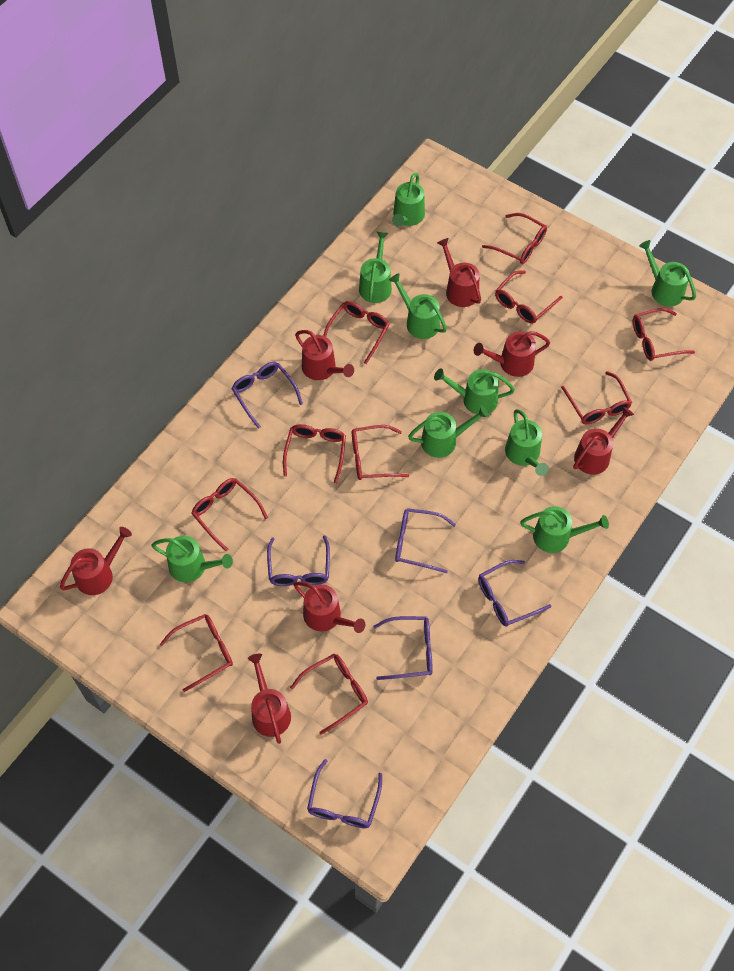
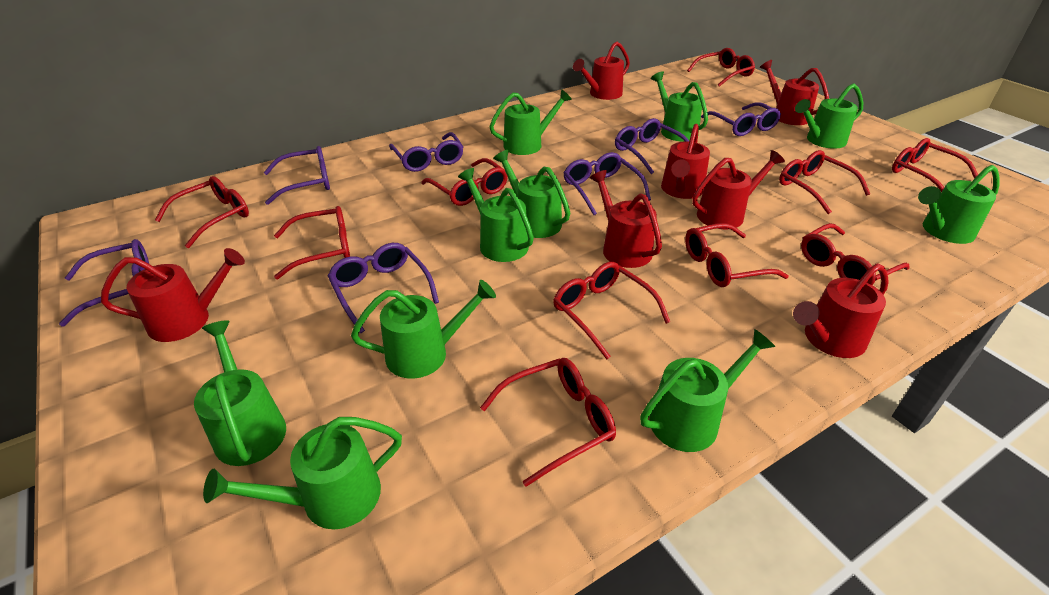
green watering can: 9 -> 10
purple glasses: 6 -> 7

